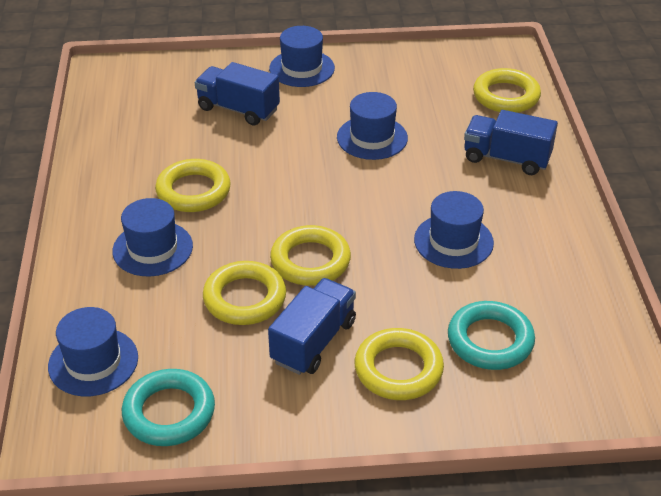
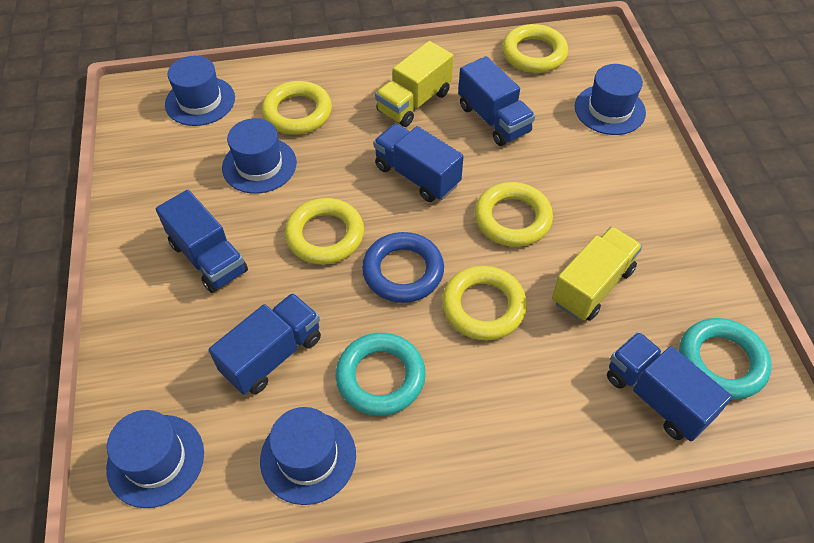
blue ring: 0 -> 1
blue truck: 3 -> 5
yellow truck: 0 -> 2

